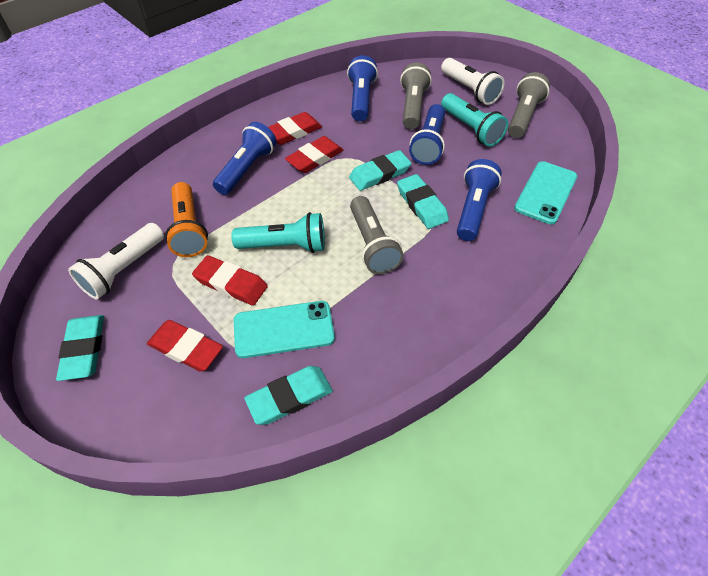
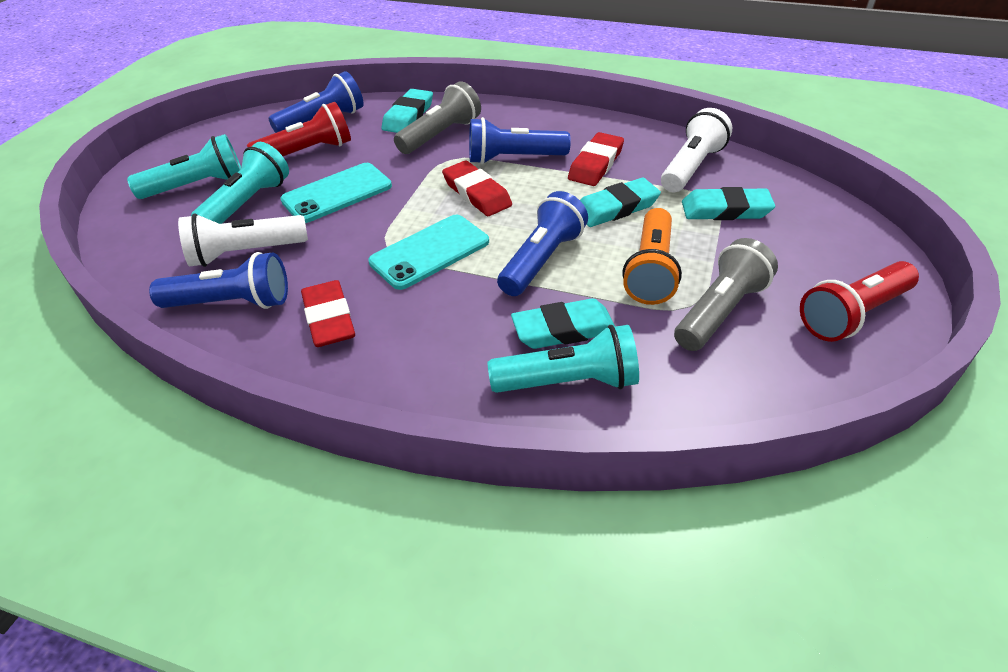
grey flashlight: 3 -> 2
red eraser: 4 -> 3
red flashlight: 0 -> 2
turquoise flashlight: 2 -> 3

